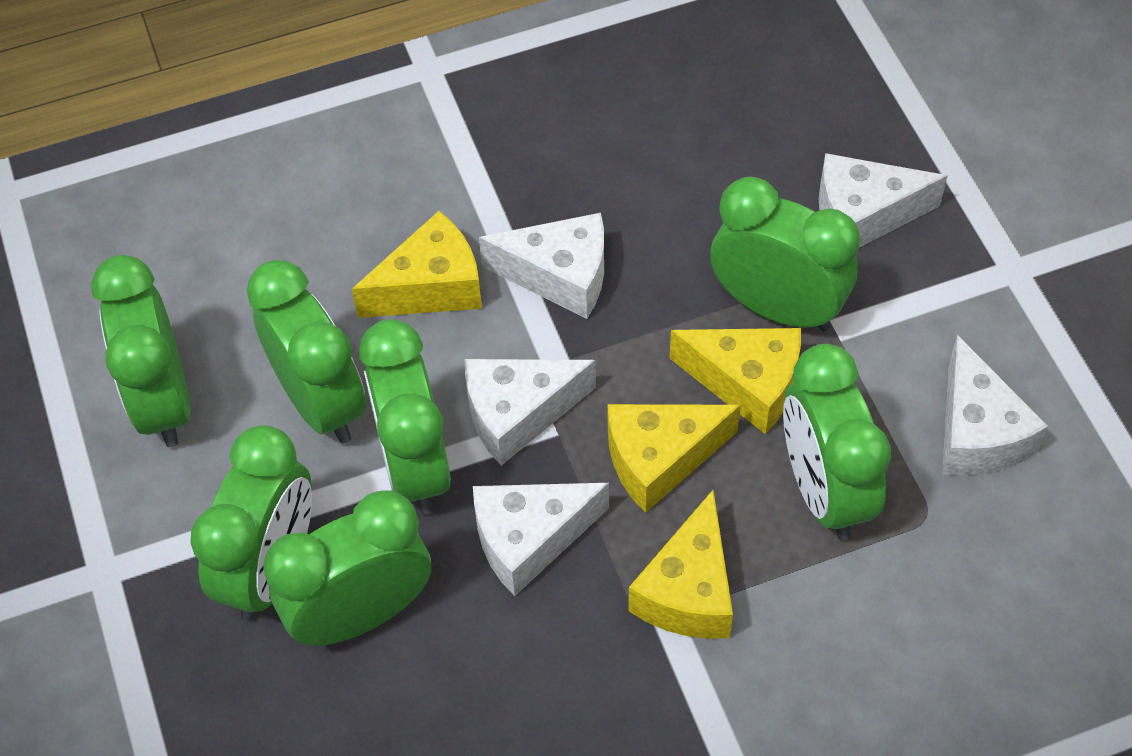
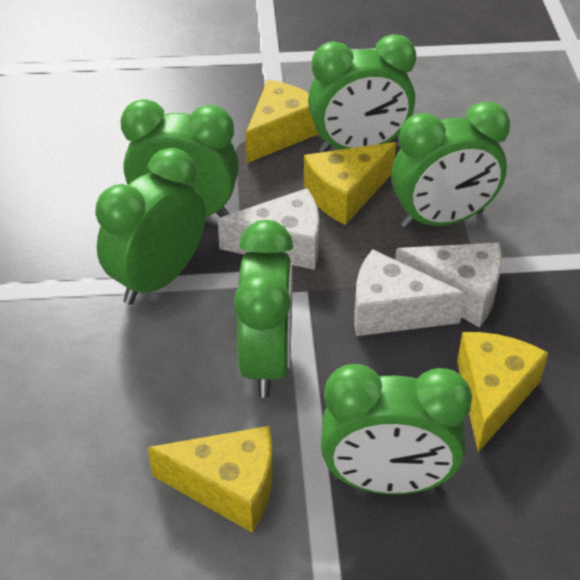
green clock: 7 -> 6
white cheese: 5 -> 3

